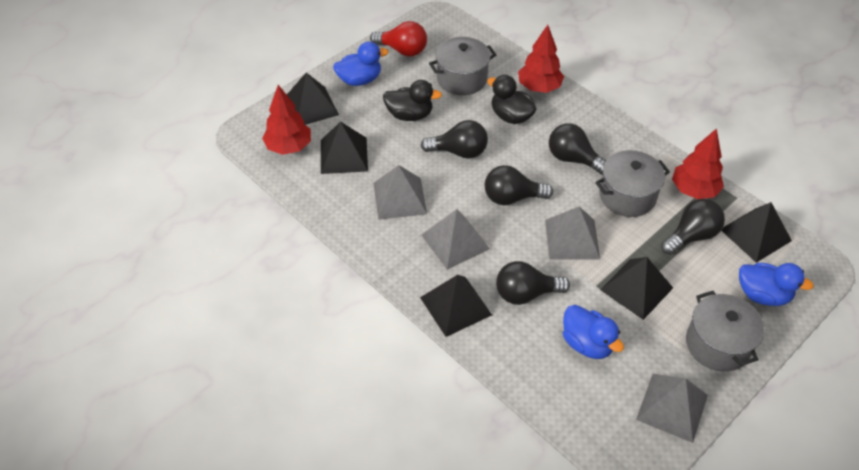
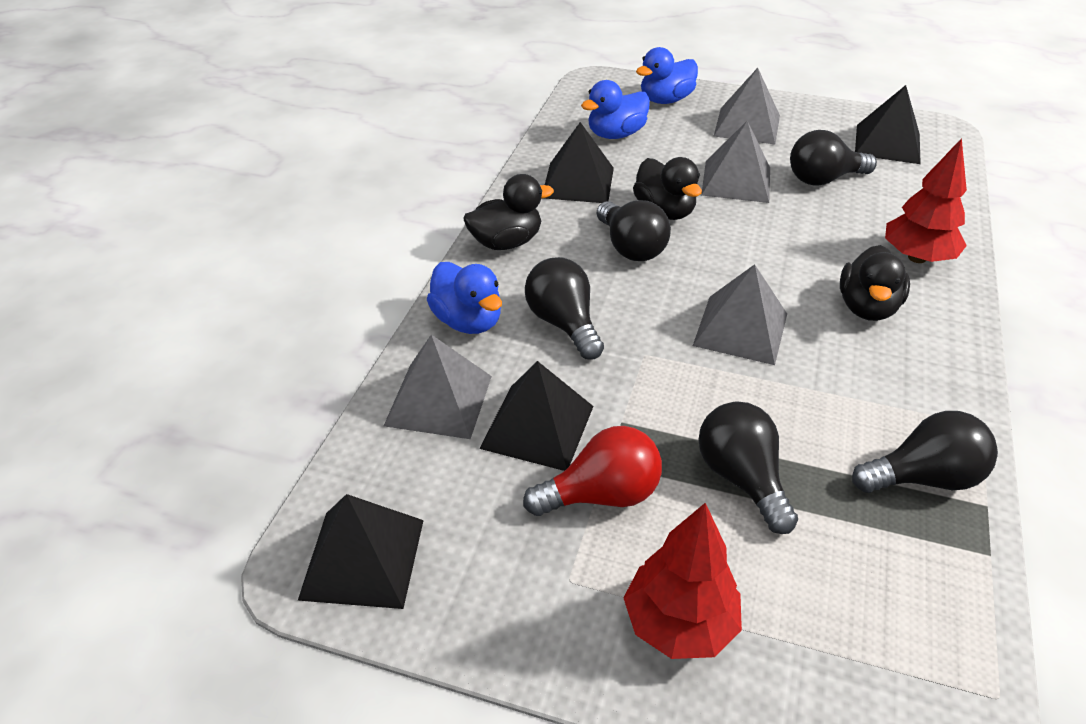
black duck: 2 -> 3
black pyramid: 5 -> 4
grey pot: 3 -> 0
red tree: 3 -> 2

